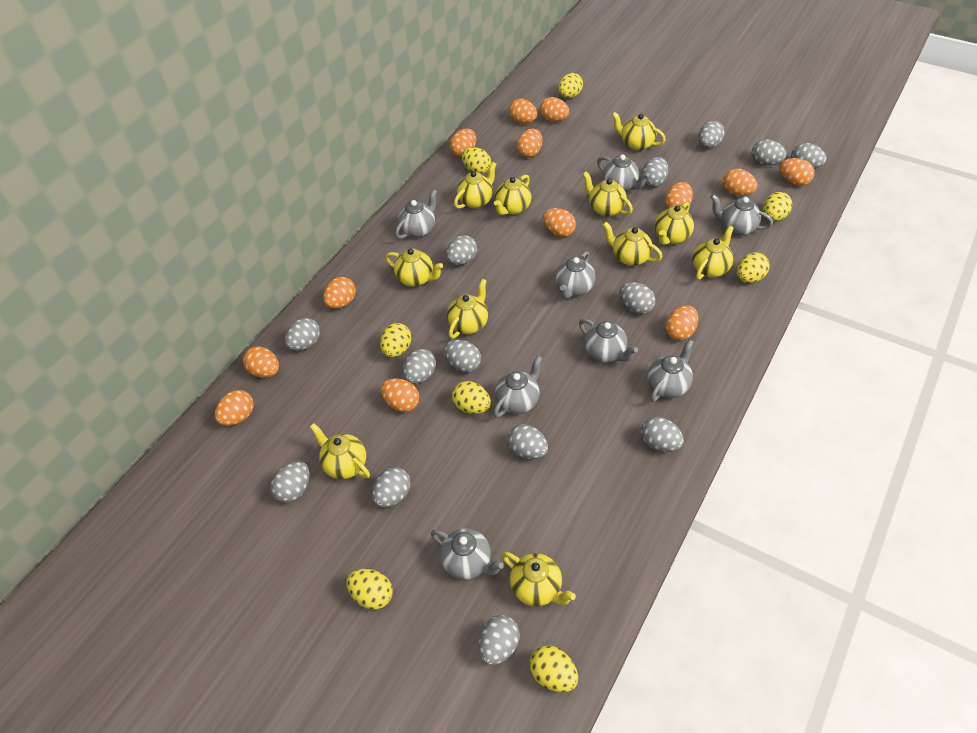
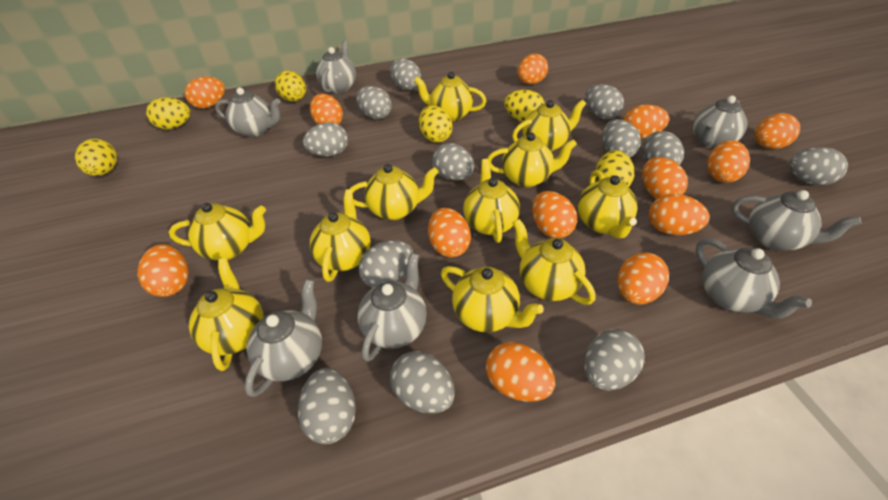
grey egg: 14 -> 12
grey teapot: 8 -> 7
yellow egg: 8 -> 6

